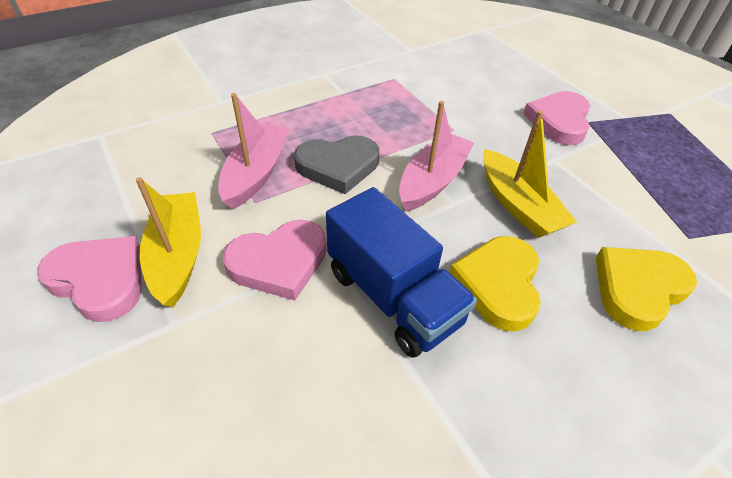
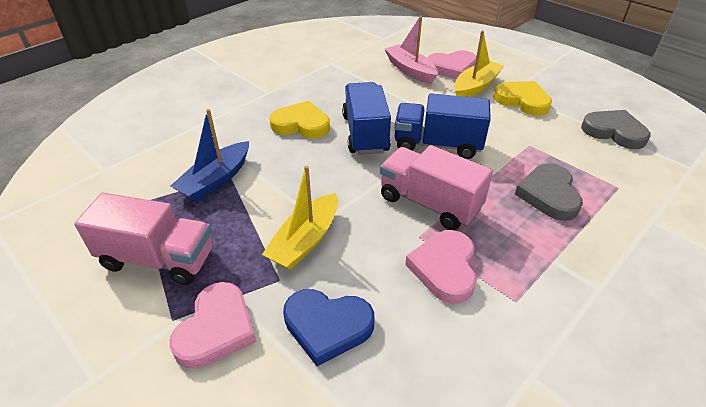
blue boat: 0 -> 1
blue heart: 0 -> 1
blue truck: 1 -> 2
grey heart: 1 -> 2
pink boat: 2 -> 1
pink truck: 0 -> 2

